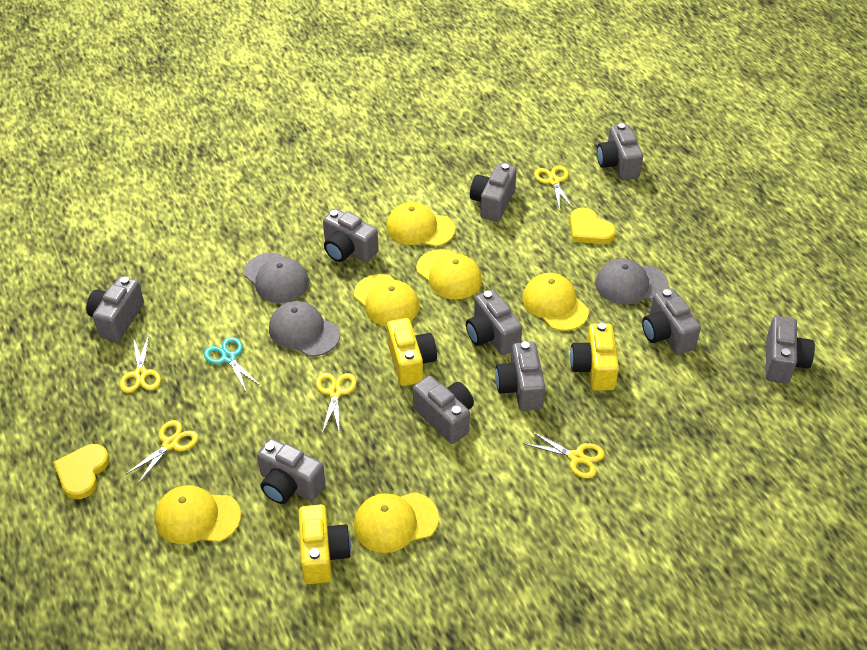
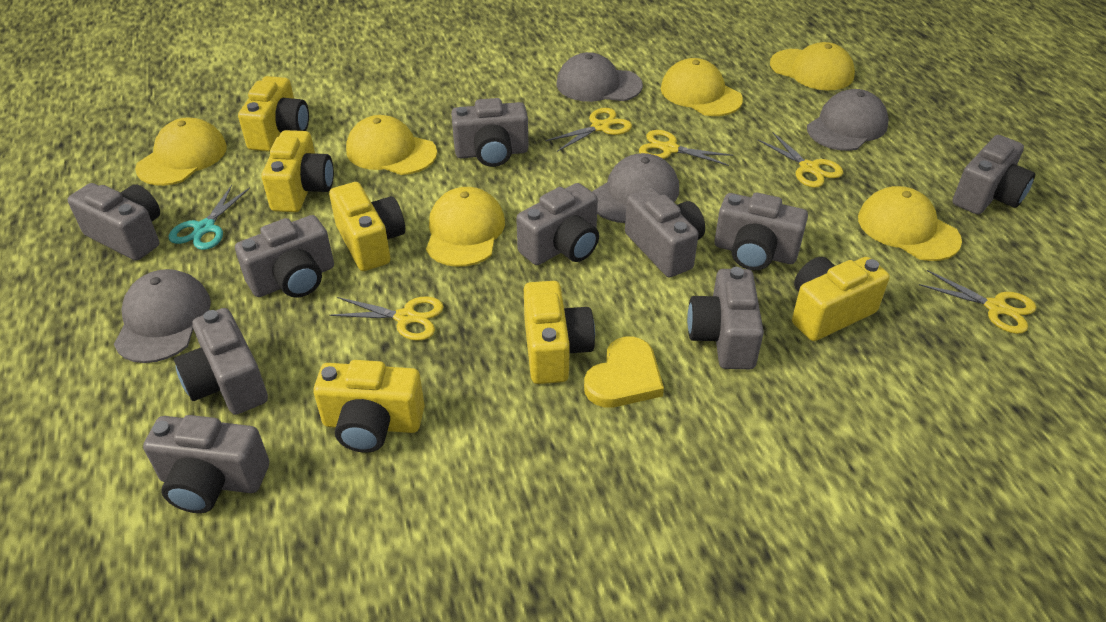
grey cap: 3 -> 4
yellow camera: 3 -> 6
yellow heart: 2 -> 1

